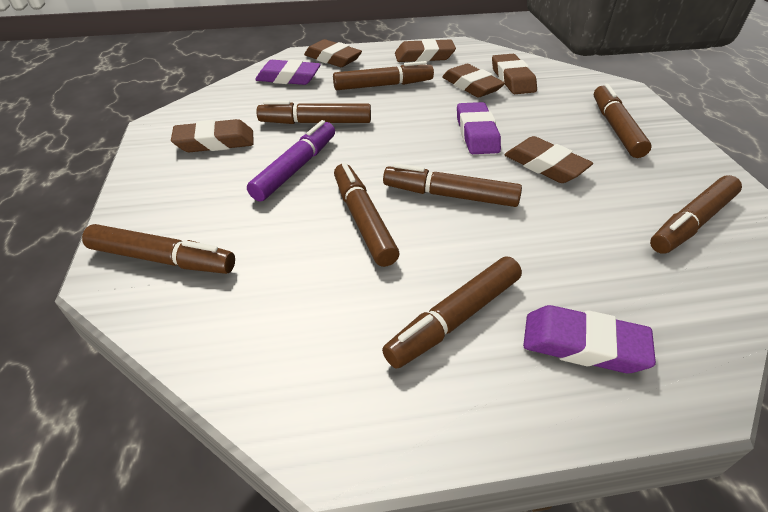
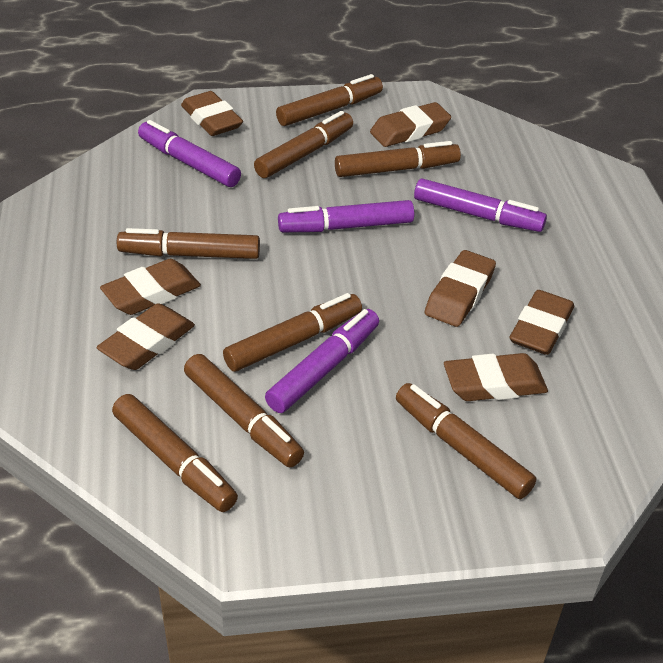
brown eraser: 6 -> 7
purple eraser: 3 -> 0
purple marker: 1 -> 4

